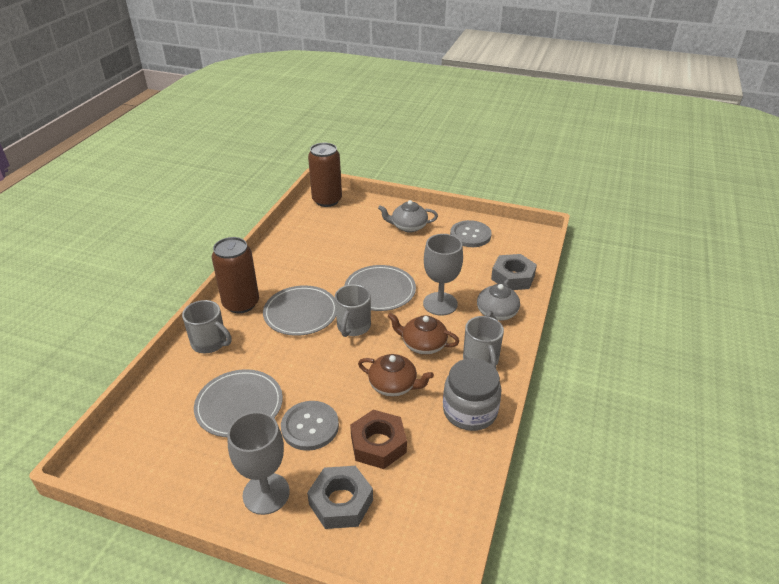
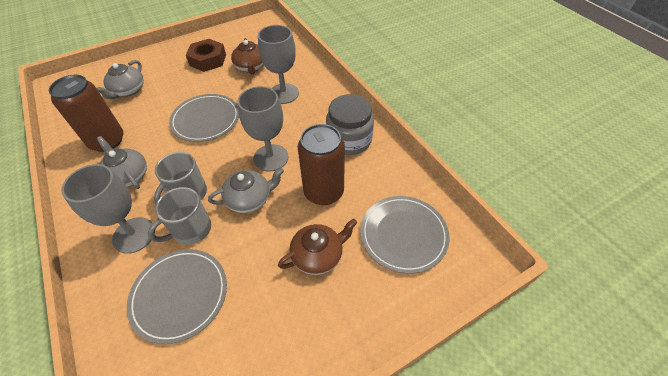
grey button: 2 -> 0
grey goblet: 2 -> 3
grey mug: 3 -> 2
grey nut: 2 -> 0
grey teapot: 2 -> 3

